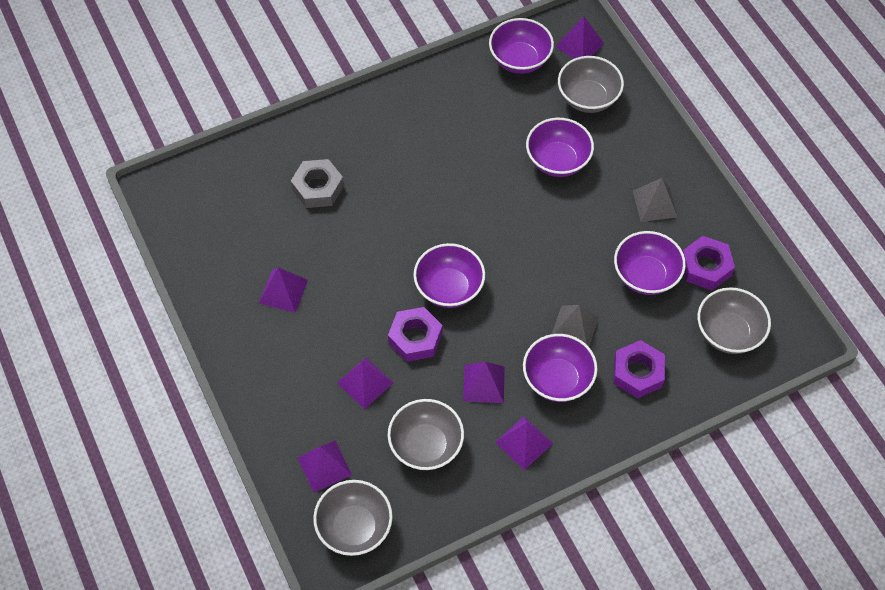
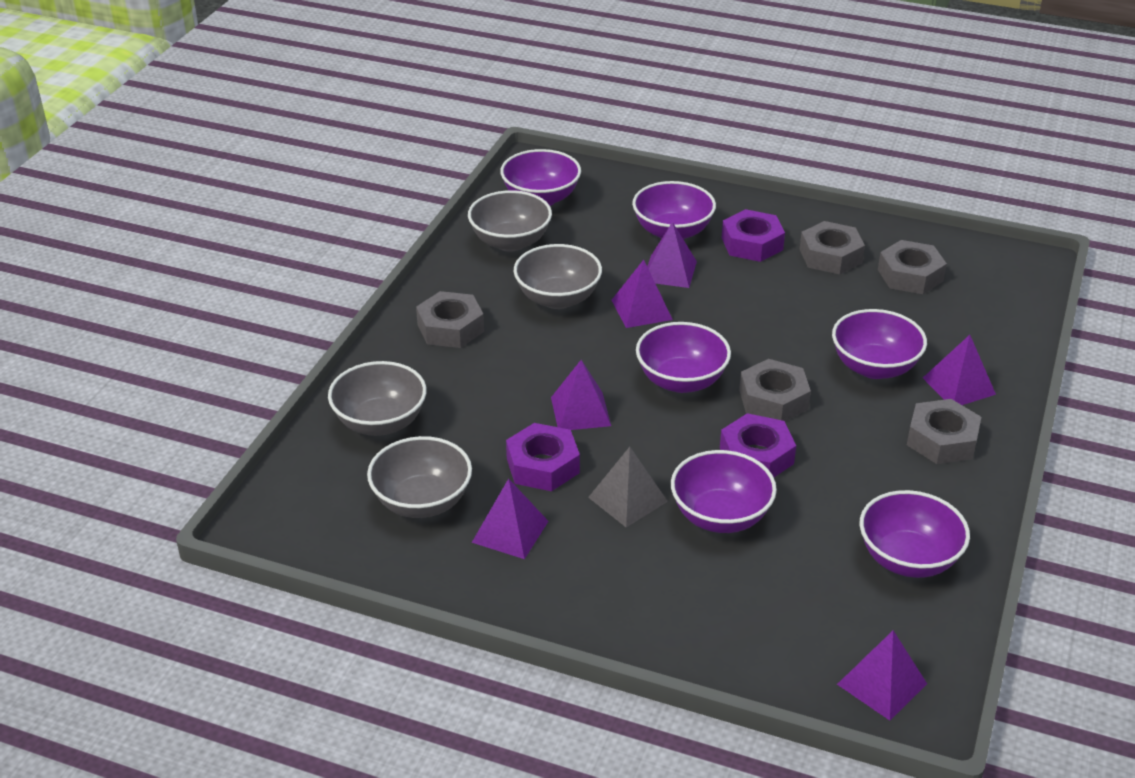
grey nut: 1 -> 5
grey pyramid: 2 -> 1
purple bowl: 5 -> 6

